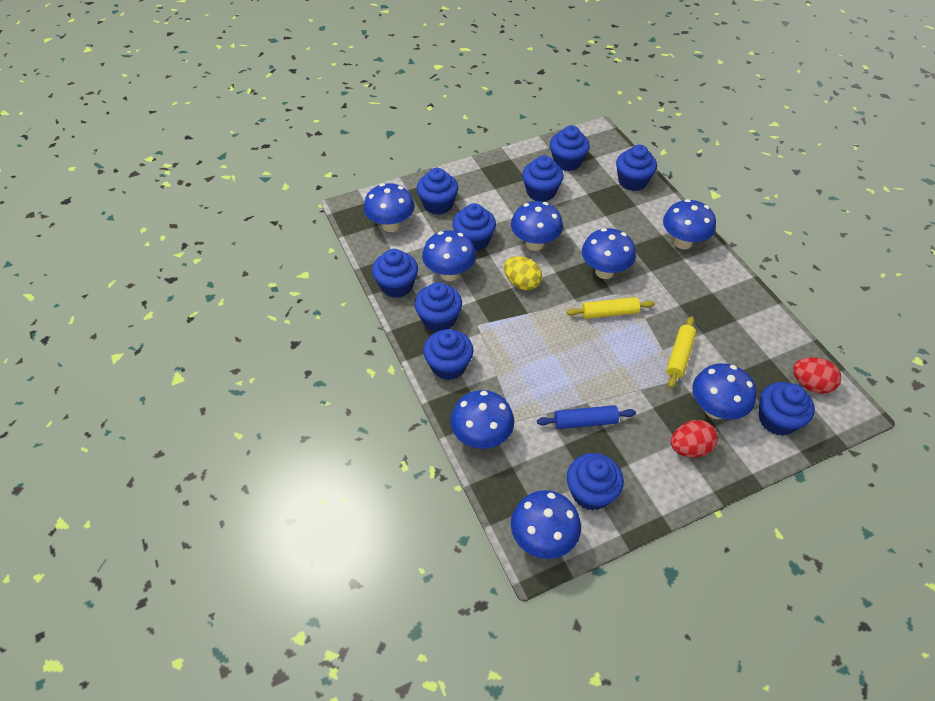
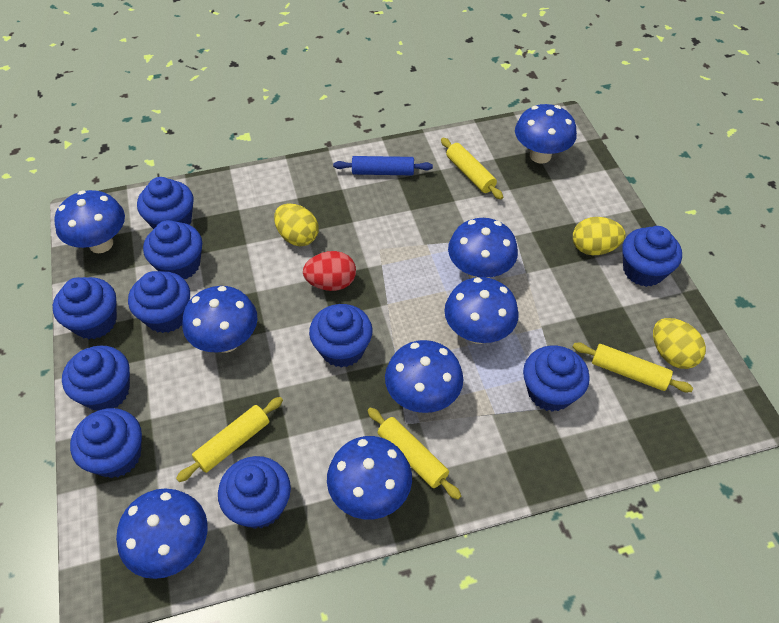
red egg: 2 -> 1
yellow egg: 1 -> 3
yellow rolling pin: 2 -> 4

